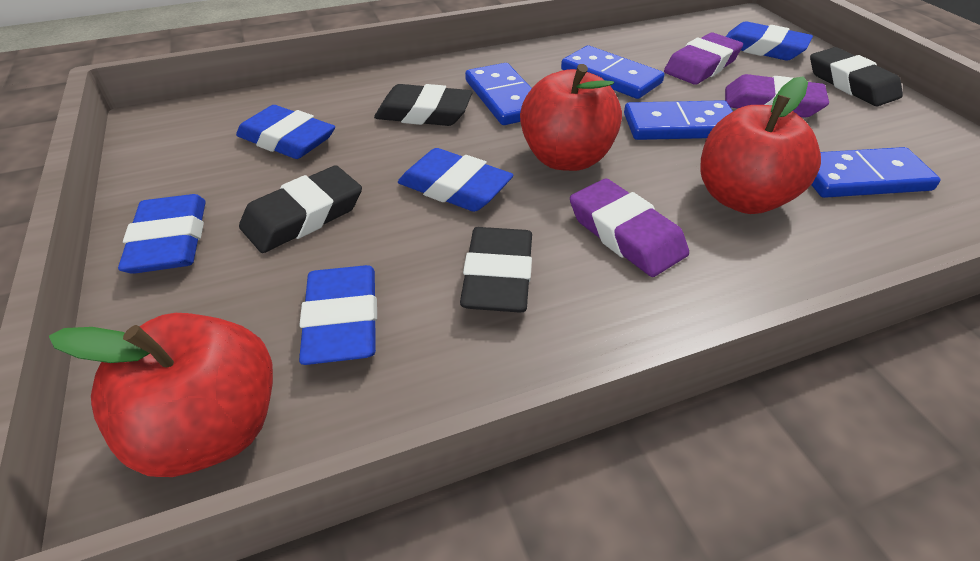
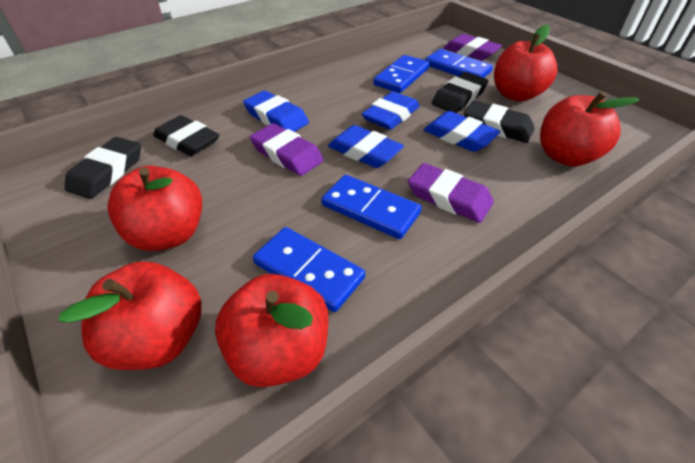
blue eraser: 5 -> 4
red apple: 3 -> 5

